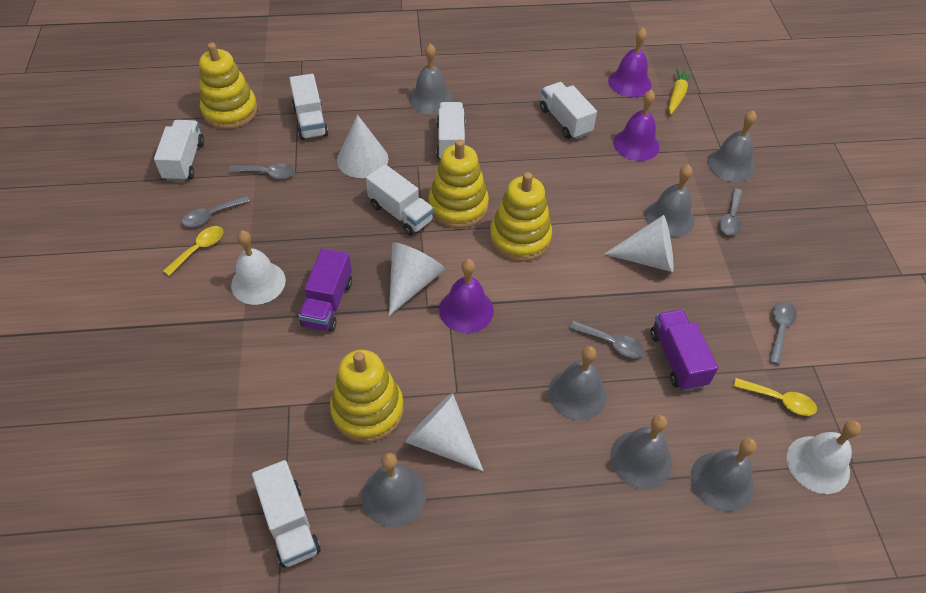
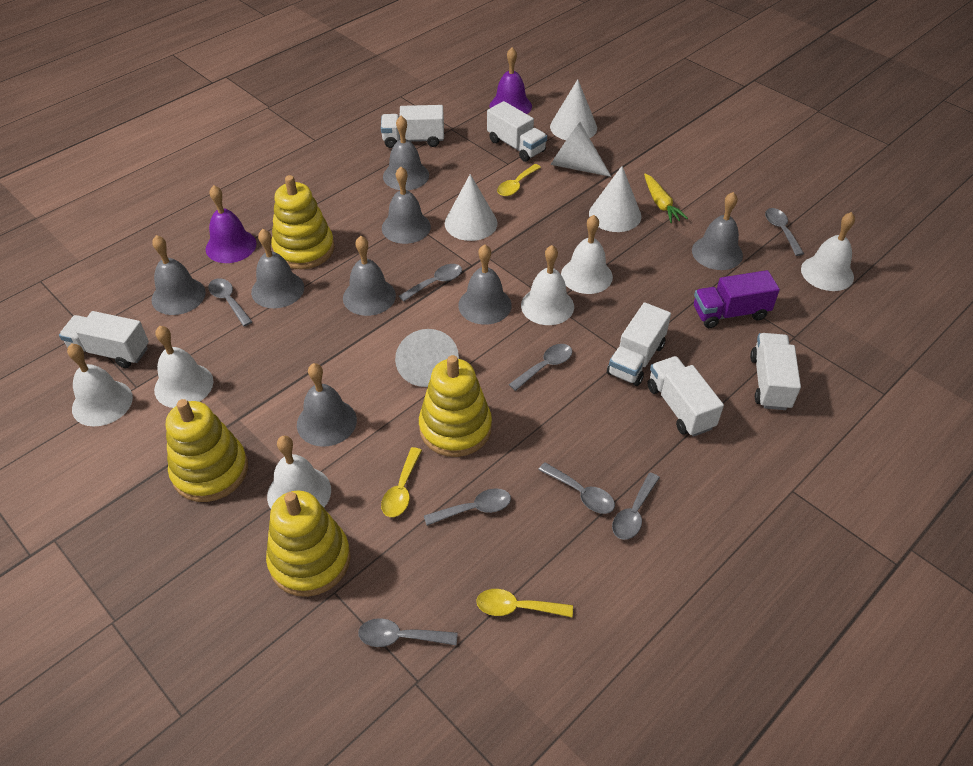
grey bell: 7 -> 8
grey spoon: 5 -> 8
purple bell: 3 -> 2
purple truck: 2 -> 1
white bell: 2 -> 6
white cone: 4 -> 5
yellow spoon: 2 -> 3

